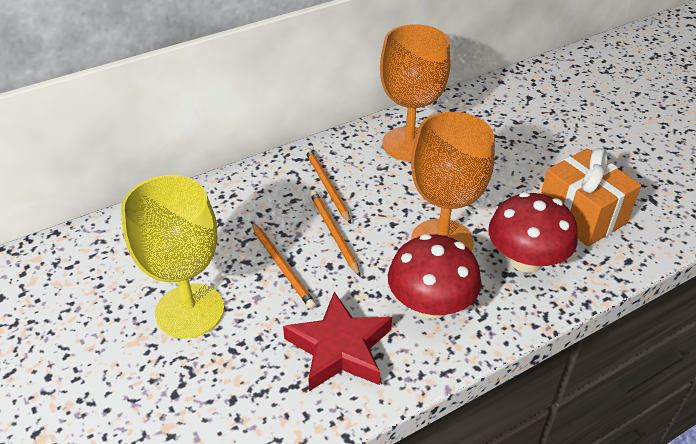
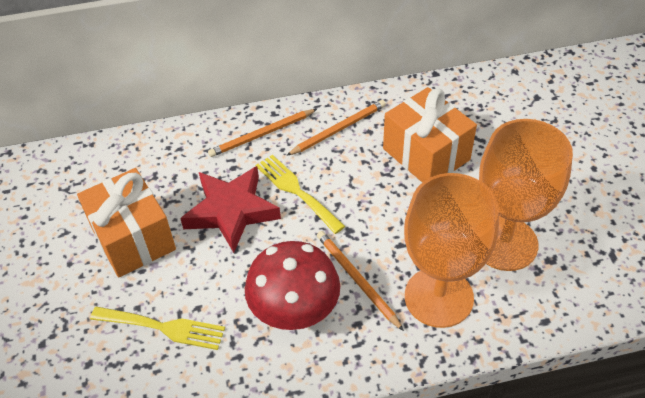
orange gift: 1 -> 2
red mushroom: 2 -> 1
yellow fork: 0 -> 2
yellow goblet: 1 -> 0

